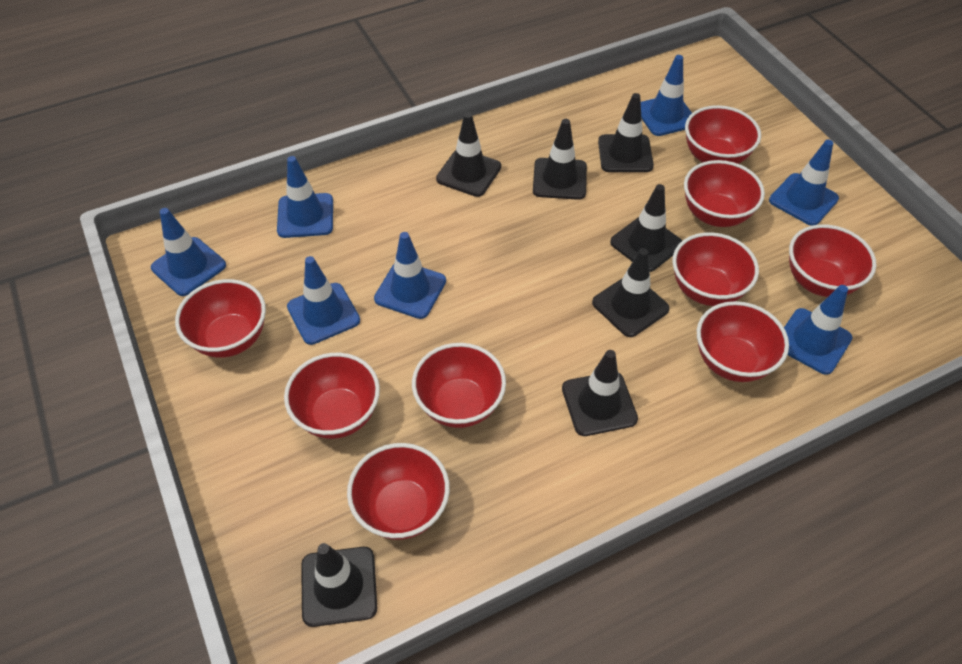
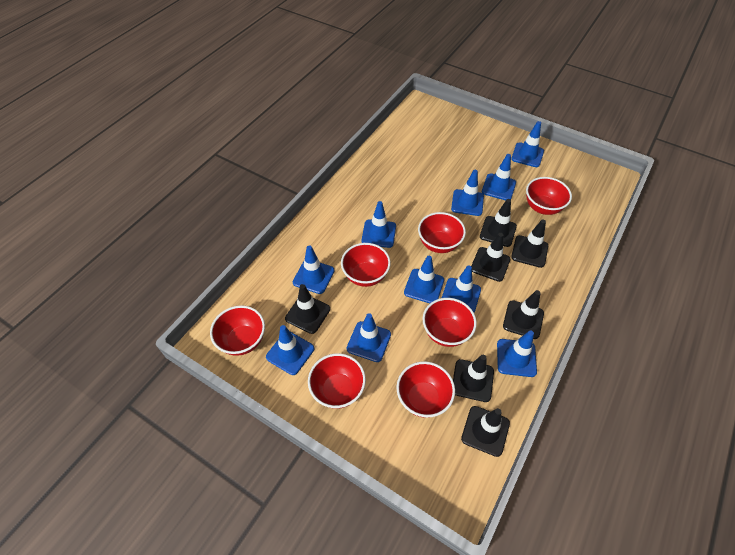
blue traffic cone: 7 -> 10
red bowl: 9 -> 7

